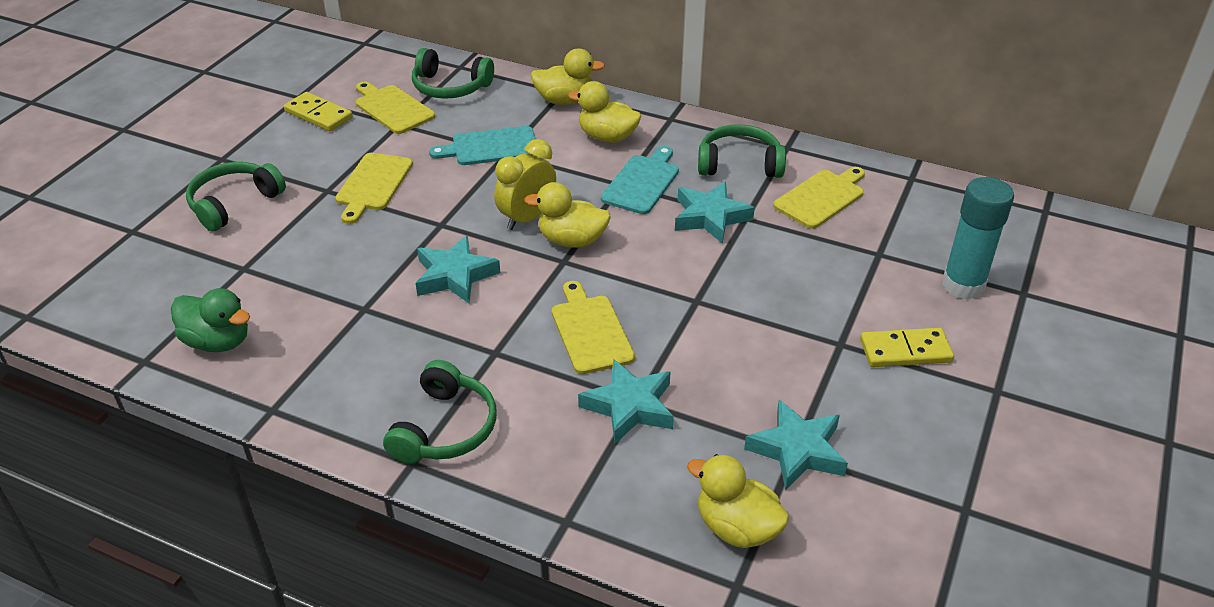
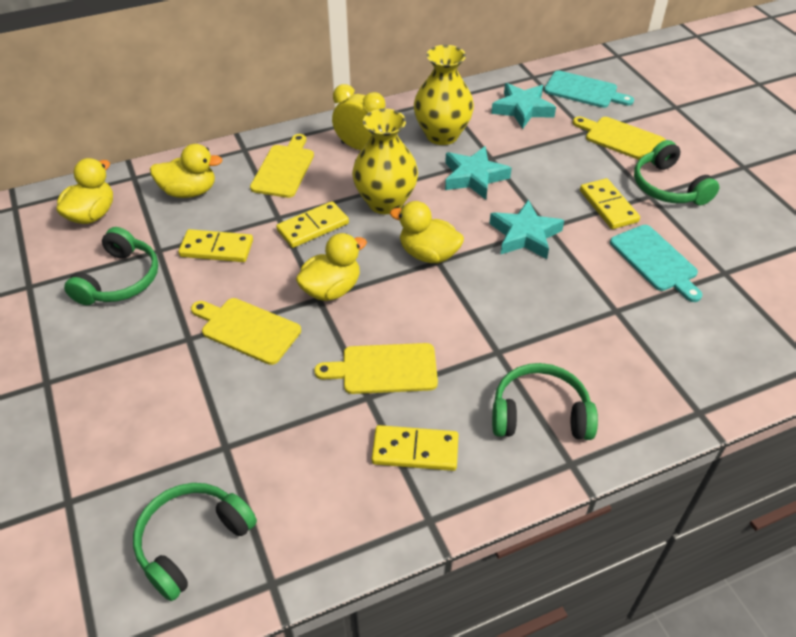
green duck: 1 -> 0
turquoise glue stick: 1 -> 0
turquoise star: 4 -> 3
yellow domino: 2 -> 4
yellow vase: 0 -> 2

